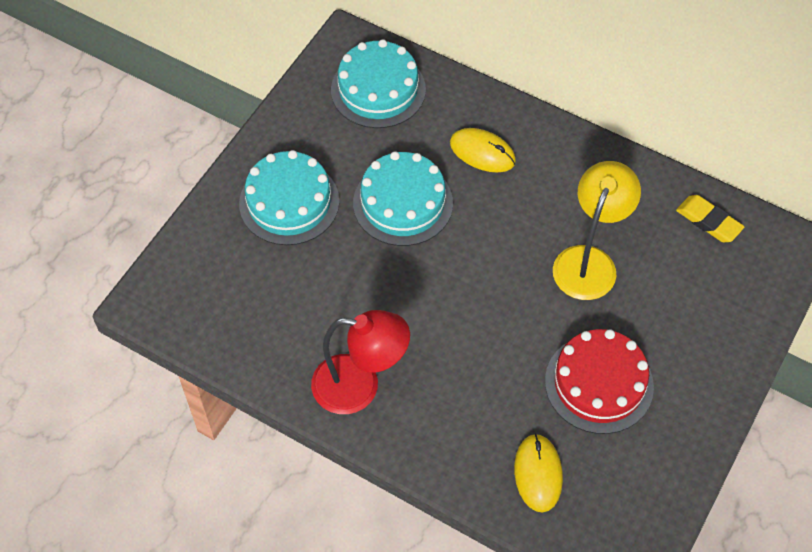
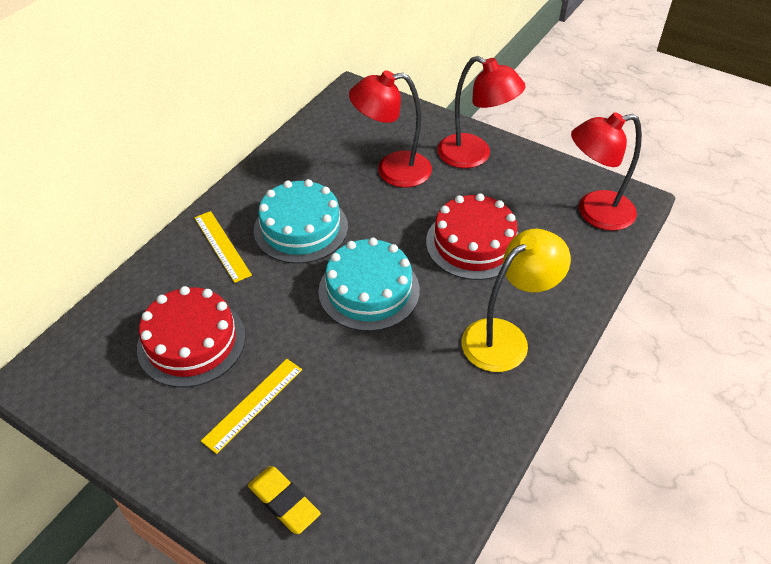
red cake: 1 -> 2
red lamp: 1 -> 3
turquoise cake: 3 -> 2
yellow mouse: 2 -> 0
yellow ruler: 0 -> 2

